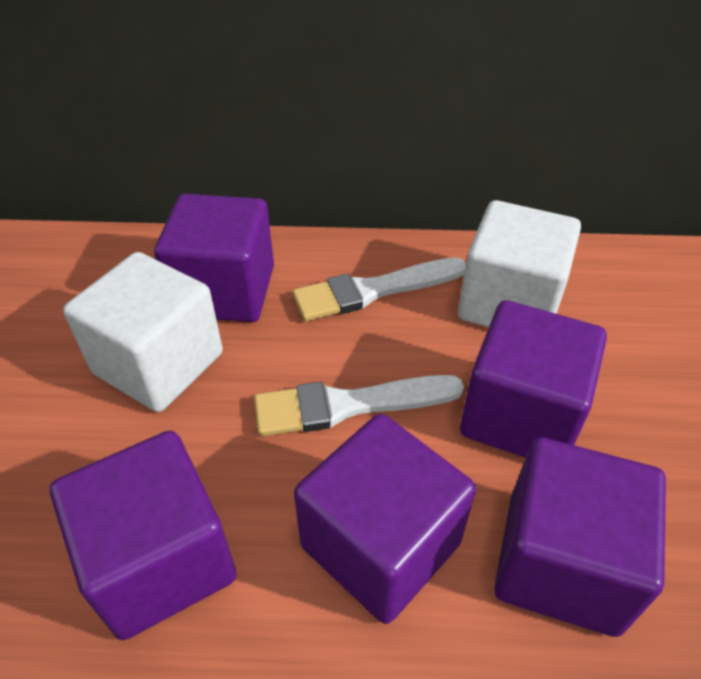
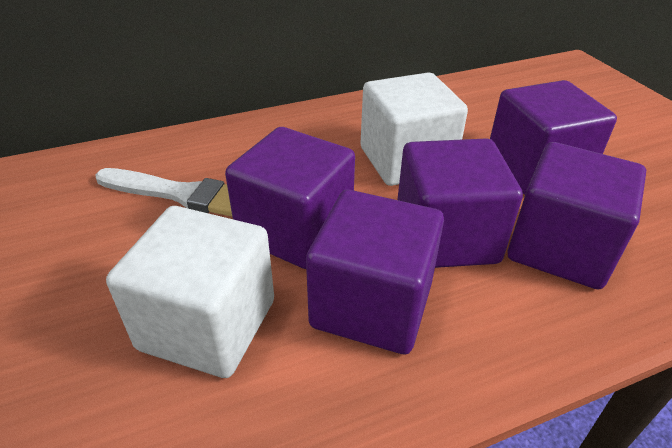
white brush: 2 -> 1

